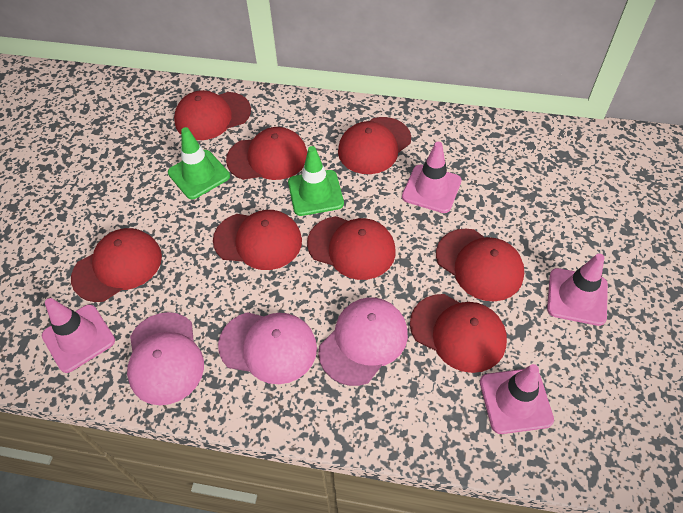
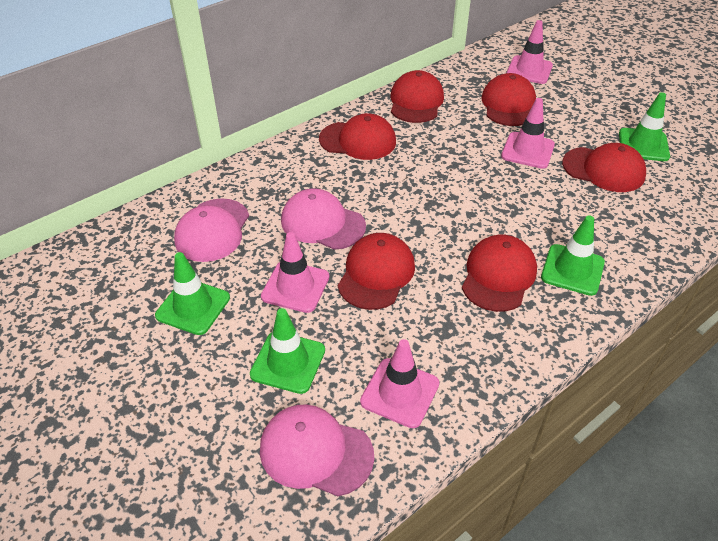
green traffic cone: 2 -> 4
red cap: 8 -> 6

